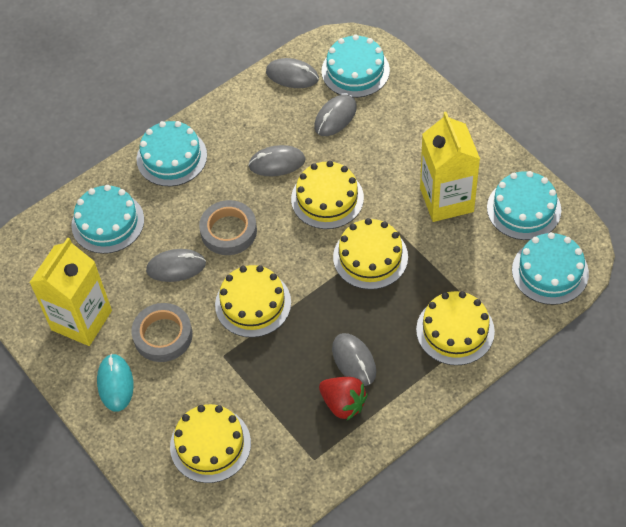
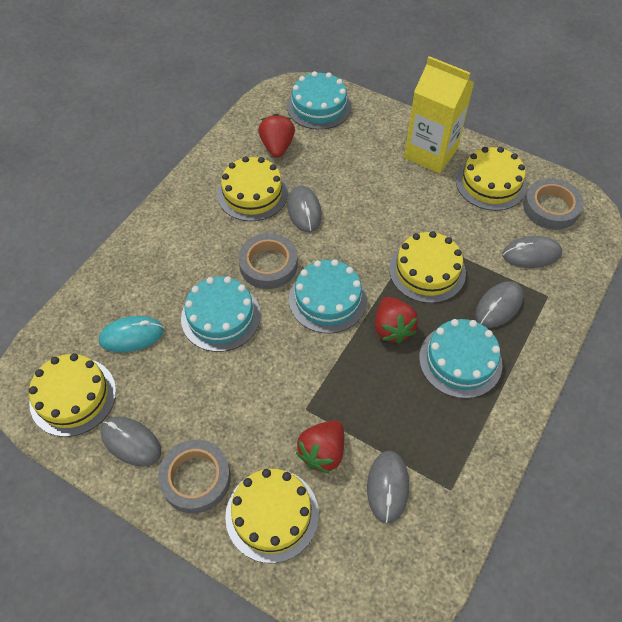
grey tape: 2 -> 3
red strawberry: 1 -> 3
turquoise cake: 5 -> 4
yellow carton: 2 -> 1

